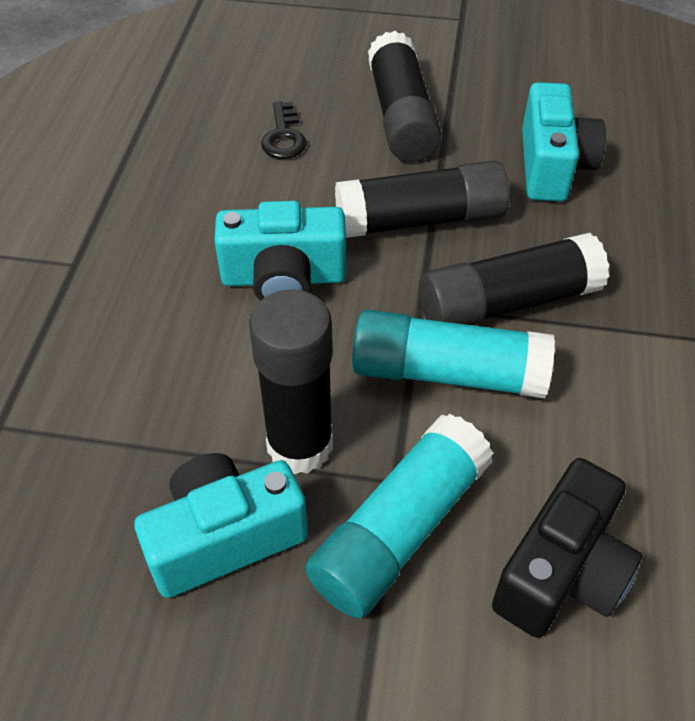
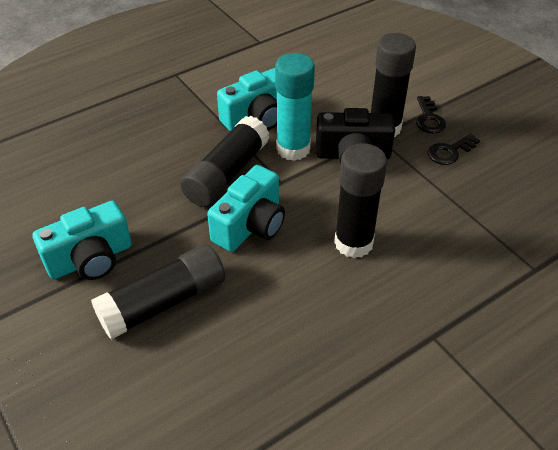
black key: 1 -> 2
turquoise glue stick: 2 -> 1

